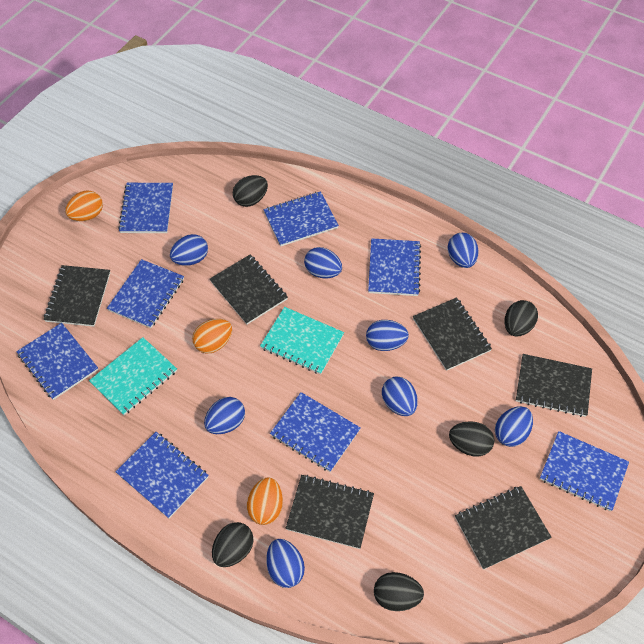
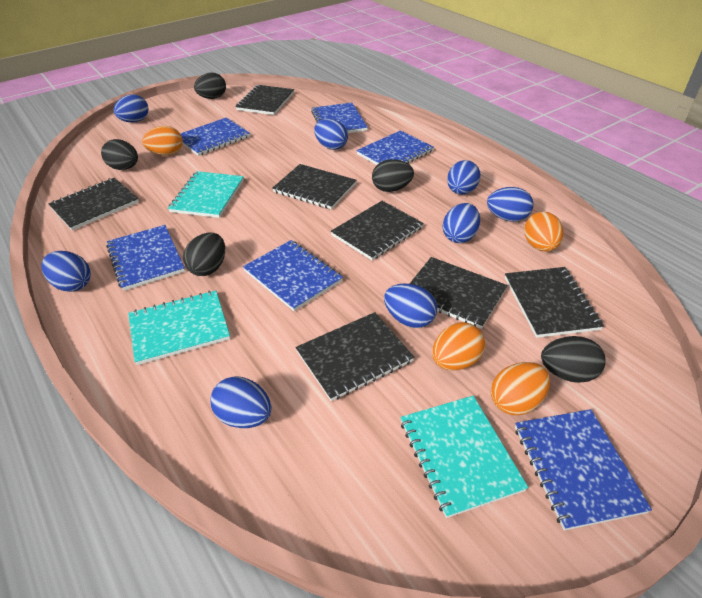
black notebook: 6 -> 7
blue notebook: 8 -> 6
orange egg: 3 -> 4
turquoise notebook: 2 -> 3

